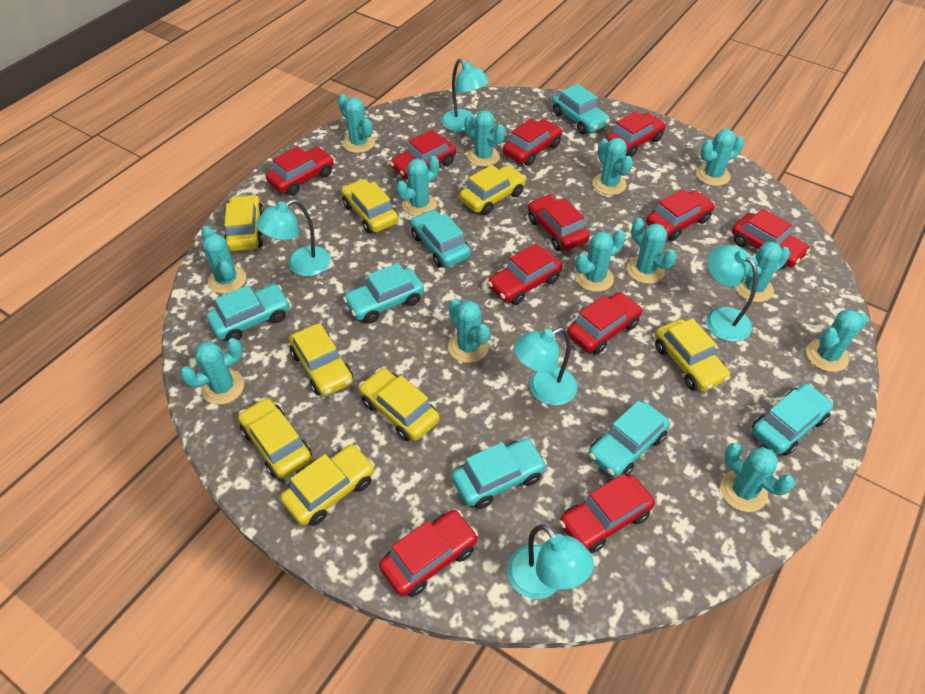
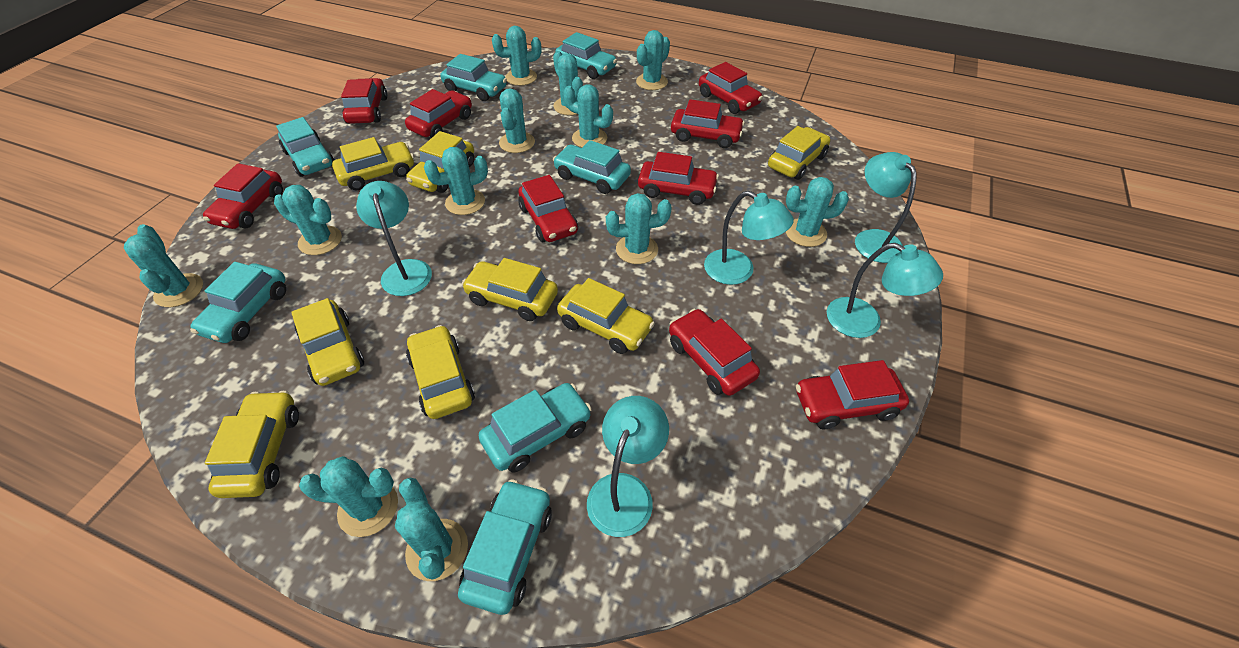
red car: 11 -> 9
turquoise cactus: 13 -> 12

